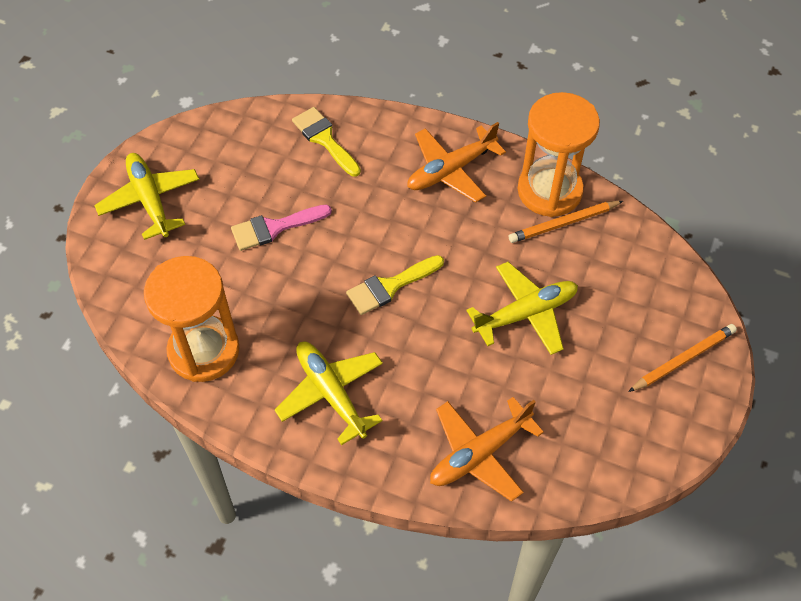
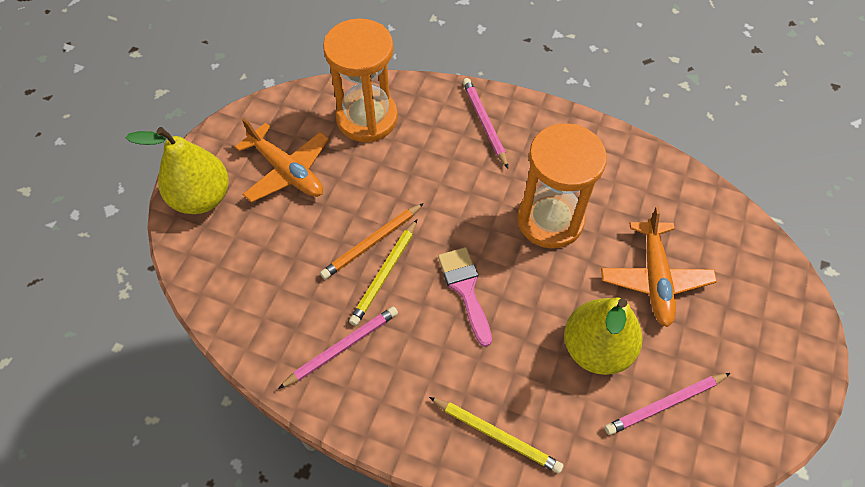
orange pencil: 2 -> 1
pink pencil: 0 -> 3
yellow brush: 2 -> 0
yellow pear: 0 -> 2
yellow pencil: 0 -> 2
yellow plane: 3 -> 0

